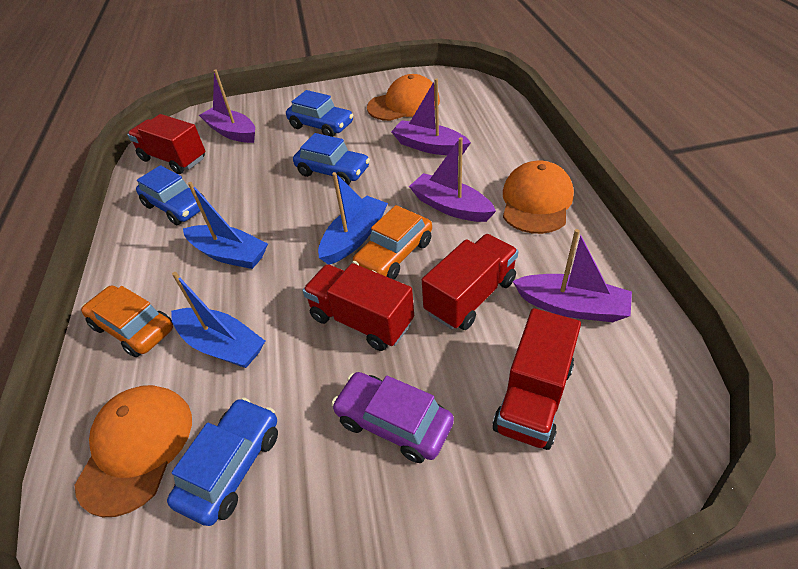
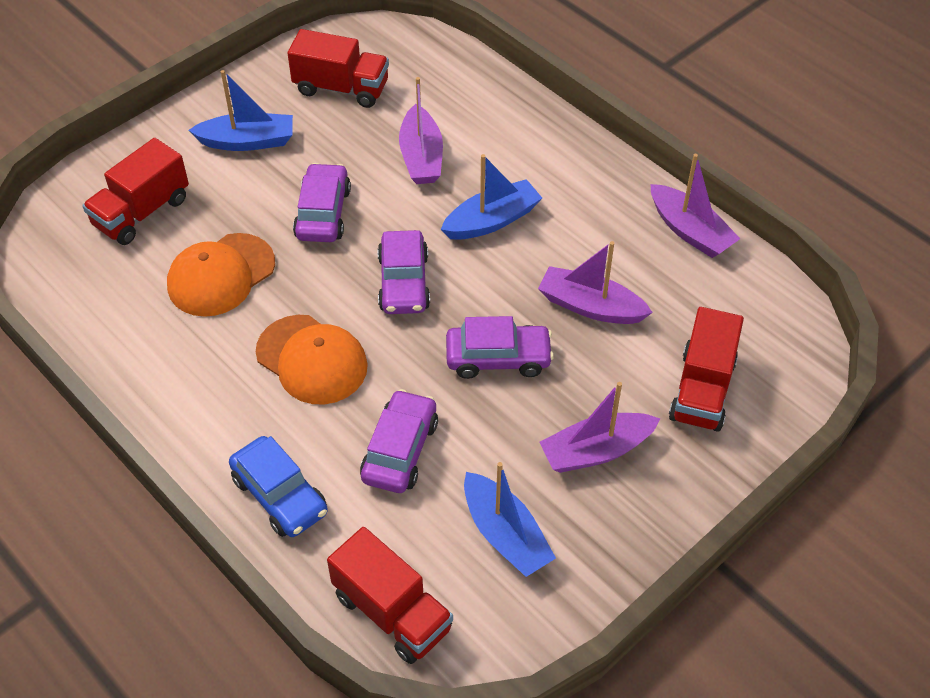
blue car: 4 -> 1
orange cap: 3 -> 2
orange car: 2 -> 0
purple car: 1 -> 4

